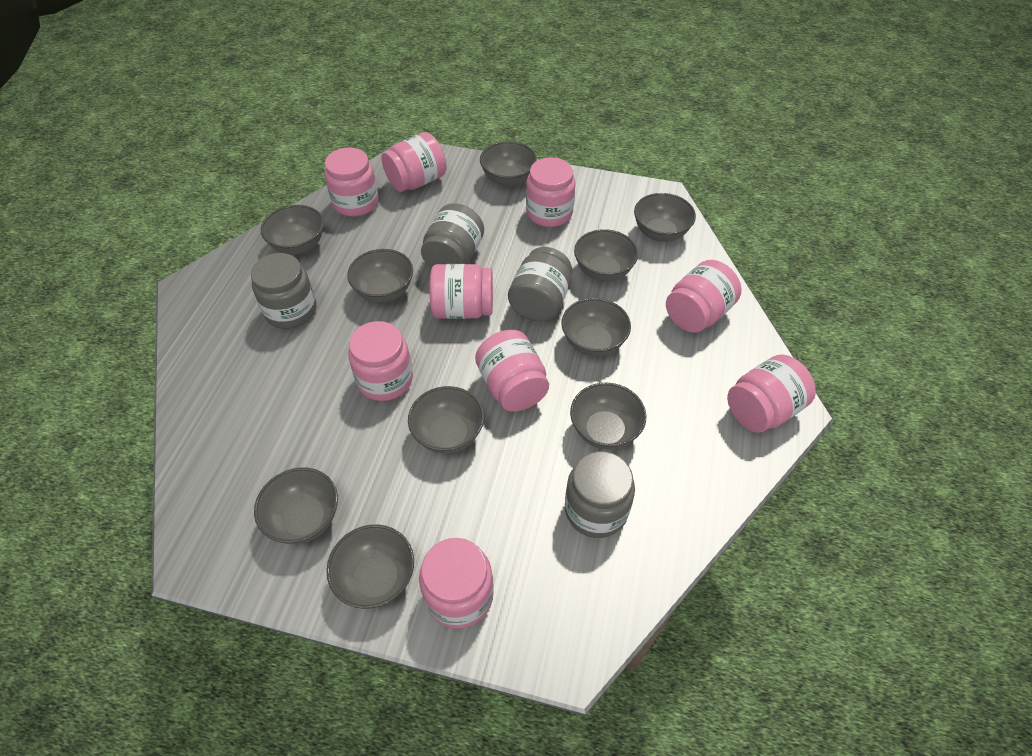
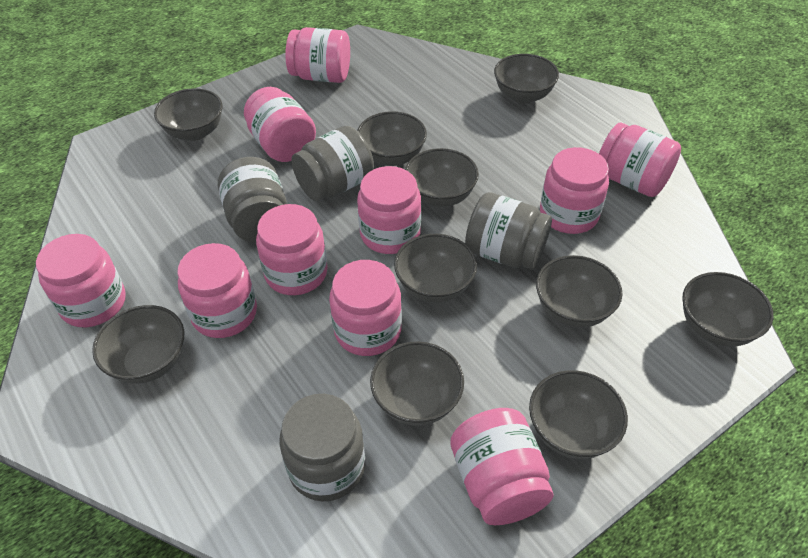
pink jar: 9 -> 10

